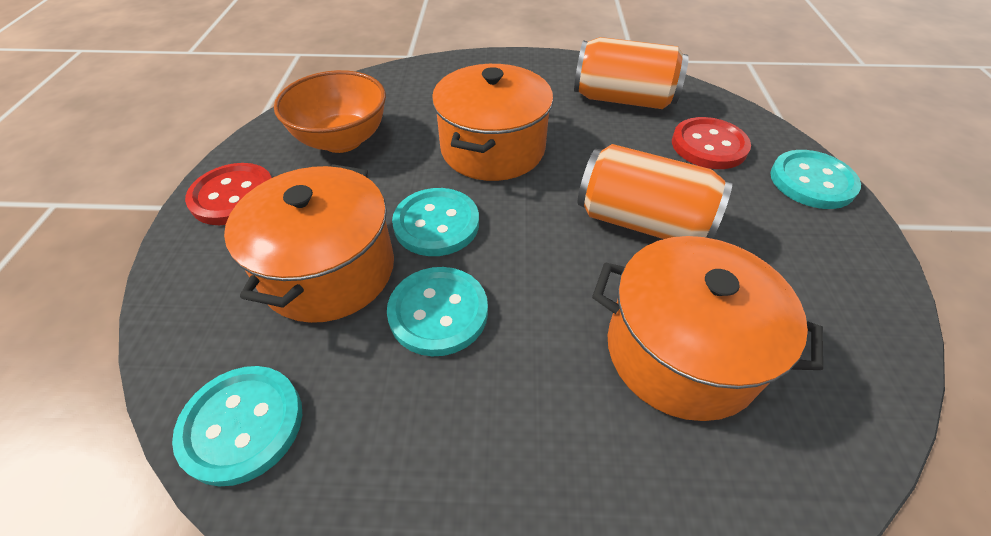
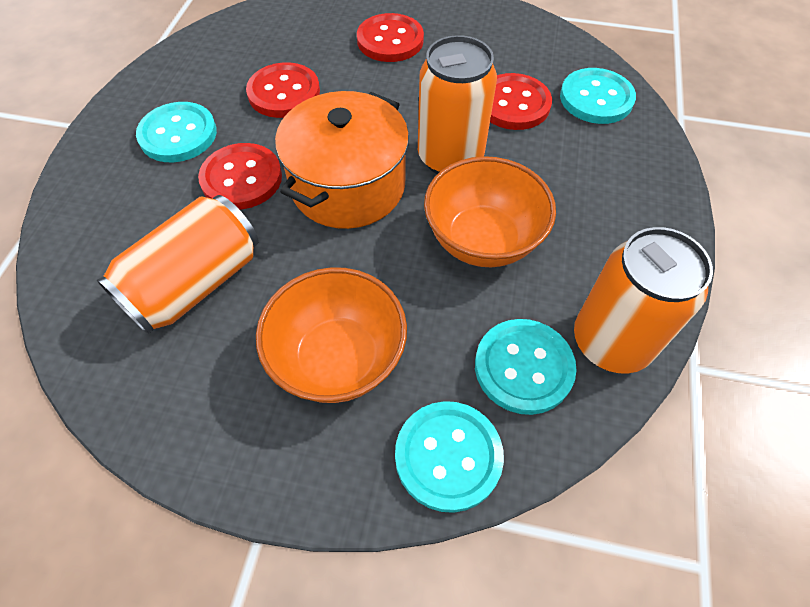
orange bowl: 1 -> 2
orange can: 2 -> 3
orange pot: 3 -> 1
red button: 2 -> 4

